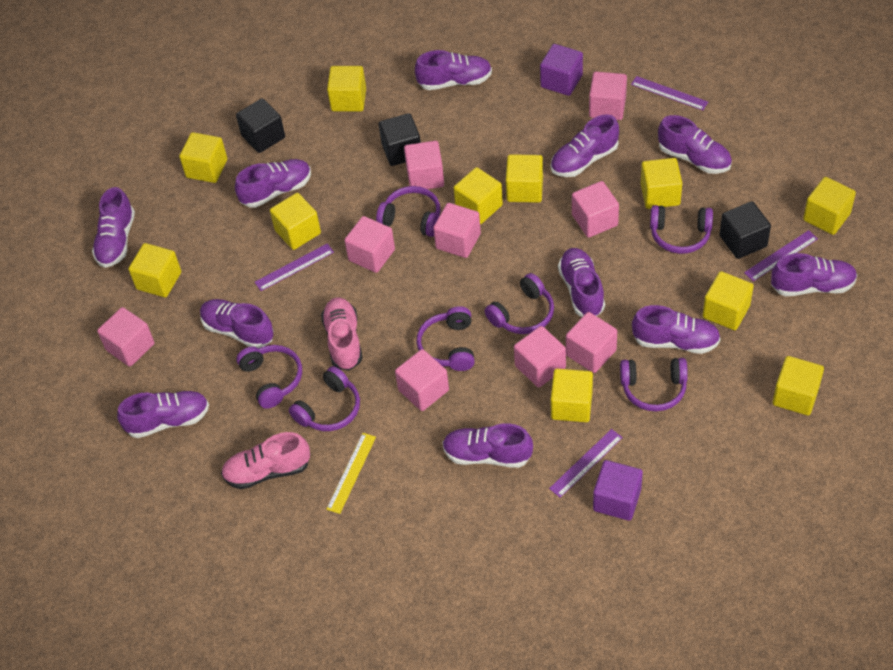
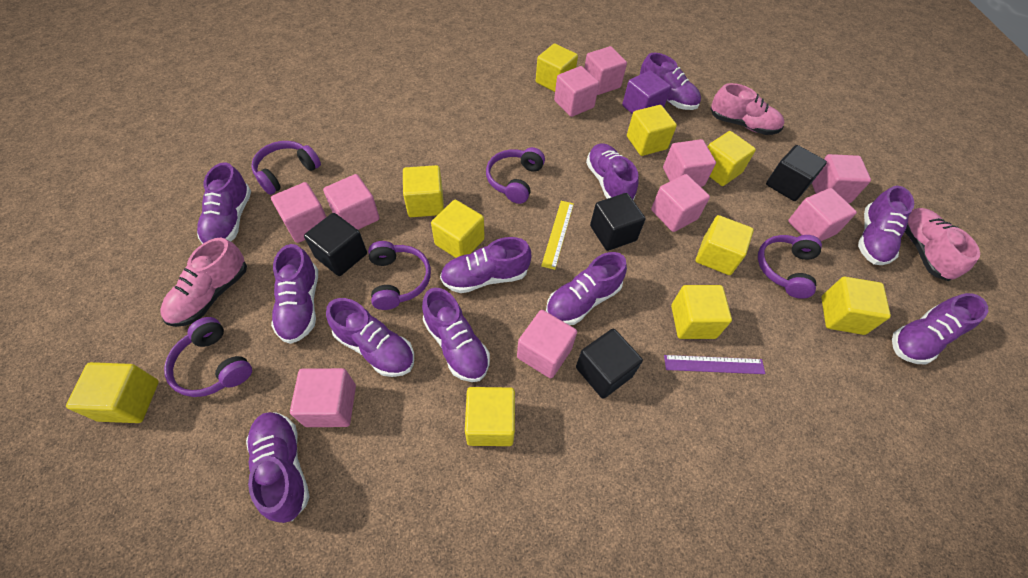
black cube: 3 -> 4
pink cube: 9 -> 10
pink shoe: 2 -> 3
purple cube: 2 -> 1
purple headphones: 7 -> 5
purple ruler: 4 -> 1
yellow cube: 11 -> 10

